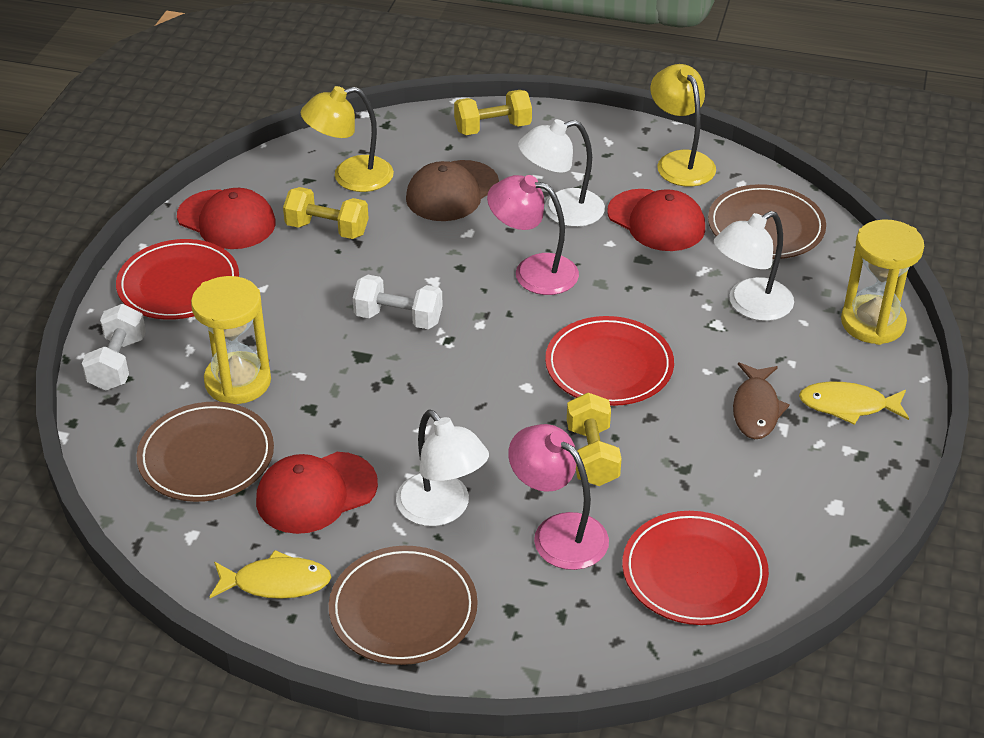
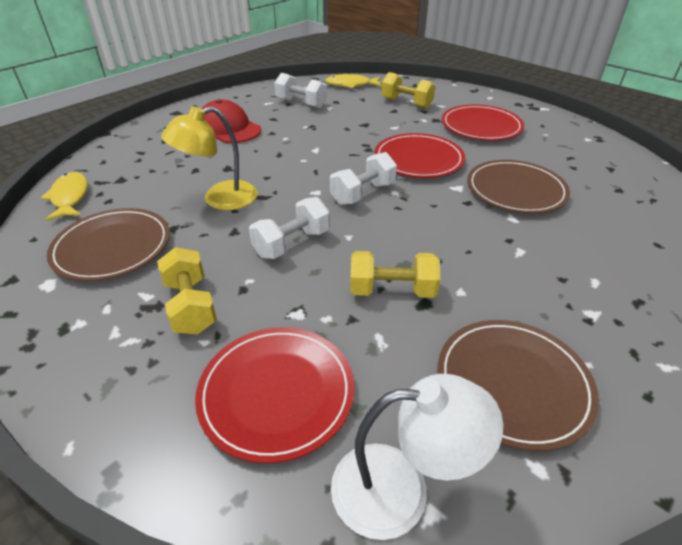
brown cap: 1 -> 0
brown fish: 1 -> 0
pink lamp: 2 -> 0
red cap: 3 -> 1
white dumbbell: 2 -> 3
white lamp: 3 -> 1
yellow hourglass: 2 -> 0
yellow lamp: 2 -> 1

